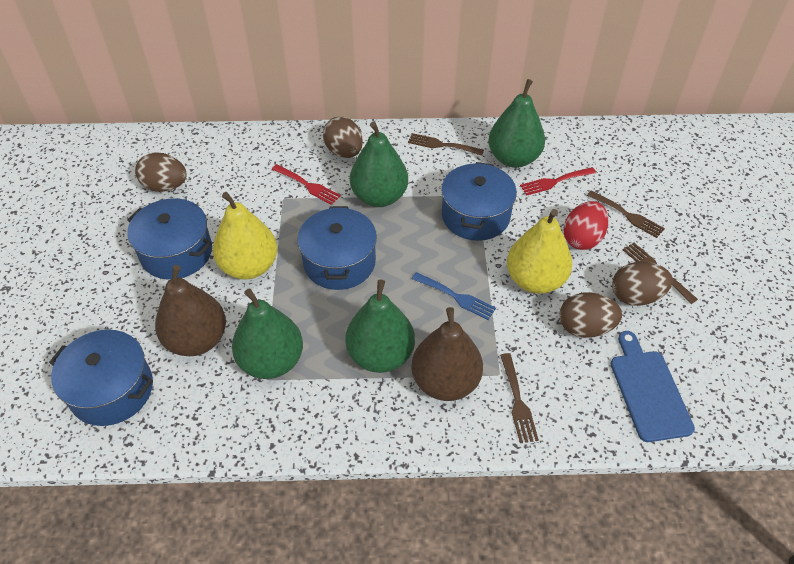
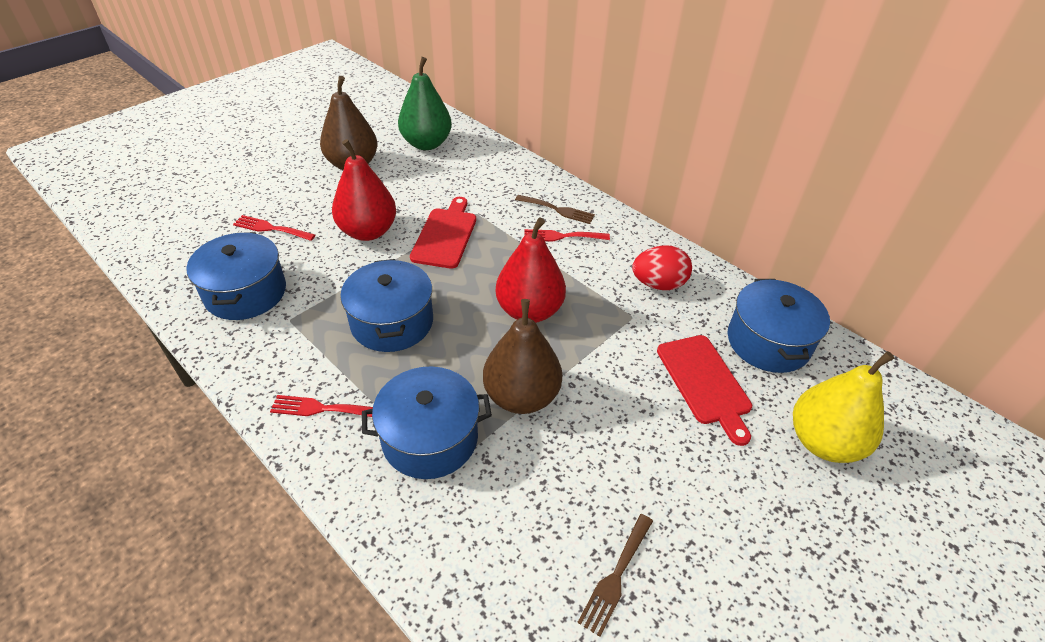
blue cutting board: 1 -> 0
blue fork: 1 -> 0
brown egg: 4 -> 0
brown fork: 4 -> 2
green pear: 4 -> 1
red cutting board: 0 -> 2
red fork: 2 -> 3
red pear: 0 -> 2
yellow pear: 2 -> 1

